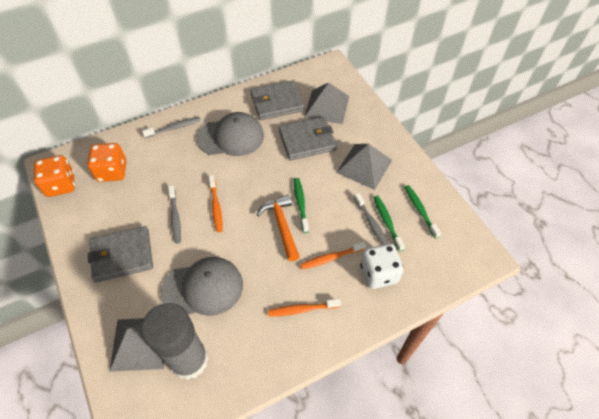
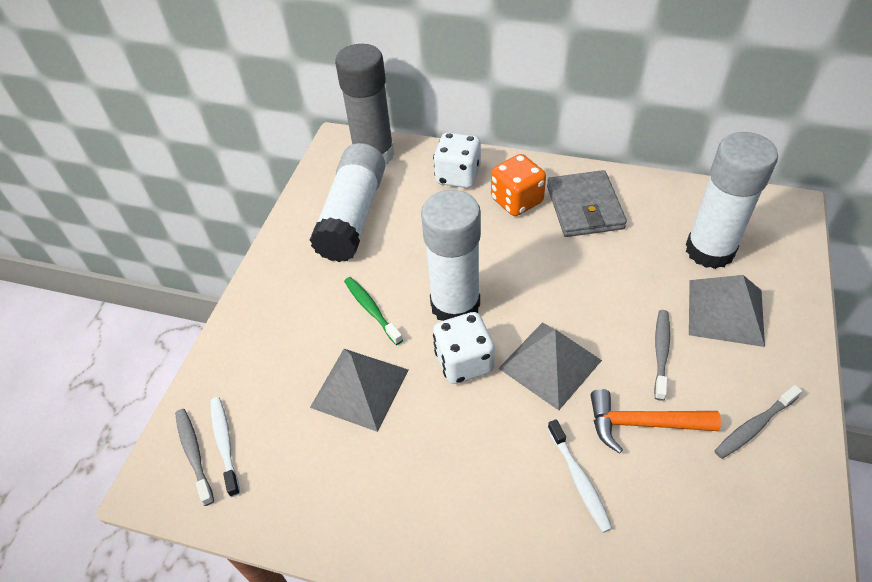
green toothbrush: 3 -> 1
grey cap: 2 -> 0
grey wallet: 3 -> 1
orange dice: 2 -> 1
orange toothbrush: 3 -> 0
white dice: 1 -> 2
white glue stick: 0 -> 3
white toothbrush: 0 -> 2

